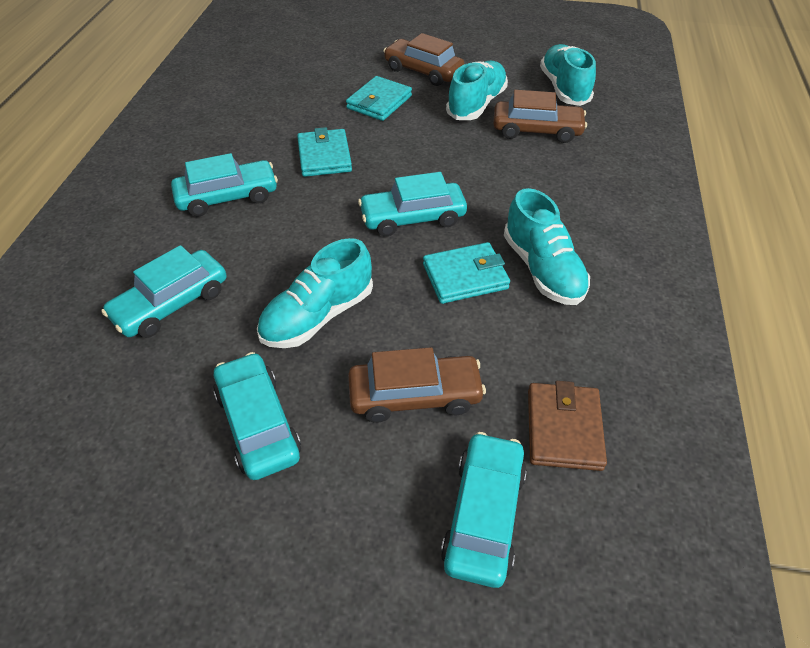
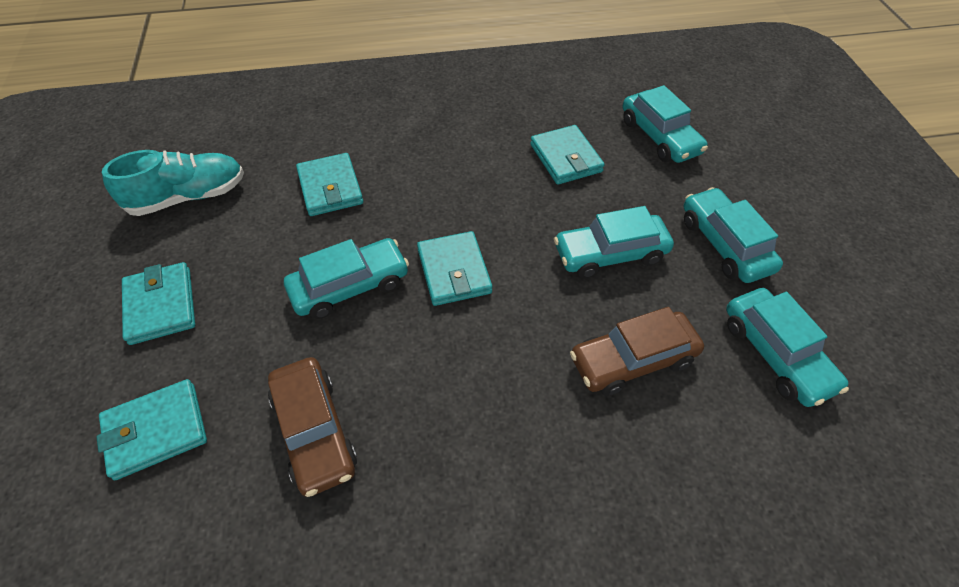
brown car: 3 -> 2
brown wallet: 1 -> 0
turquoise shoe: 4 -> 1
turquoise wallet: 3 -> 5

